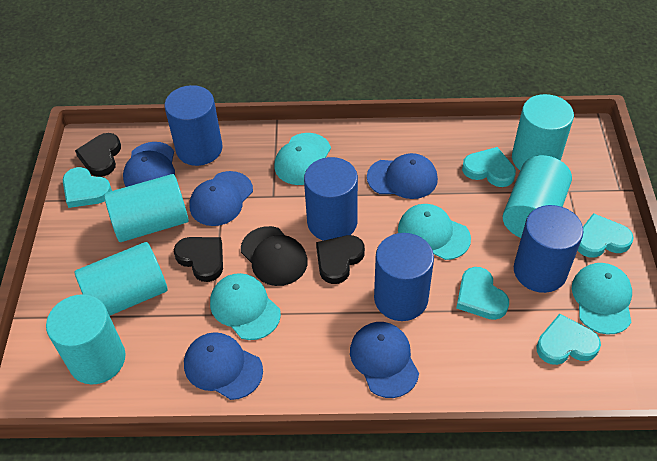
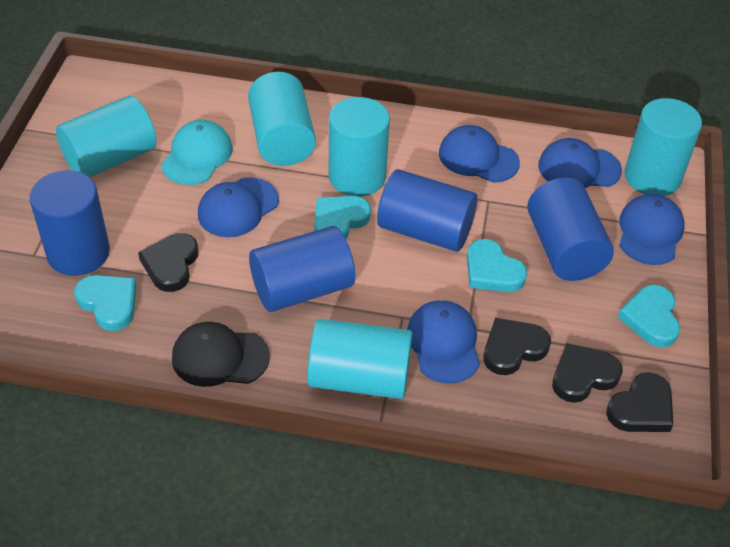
black heart: 3 -> 4
turquoise cap: 4 -> 1
turquoise heart: 5 -> 4

